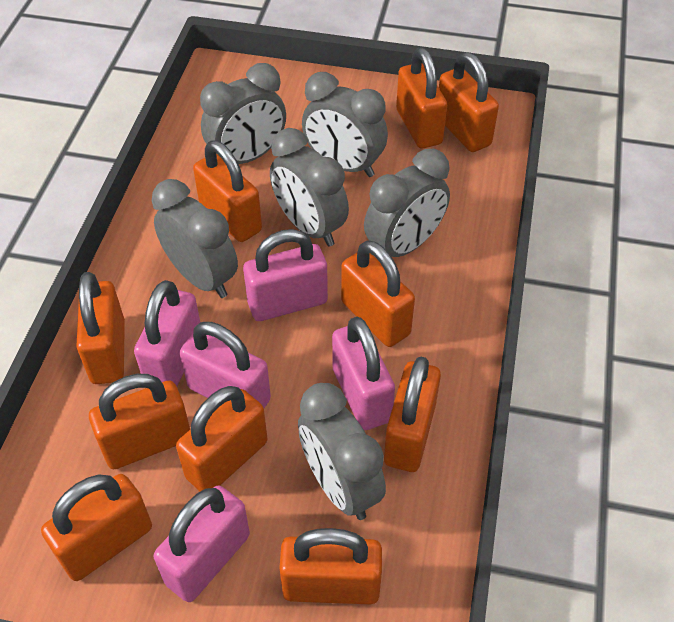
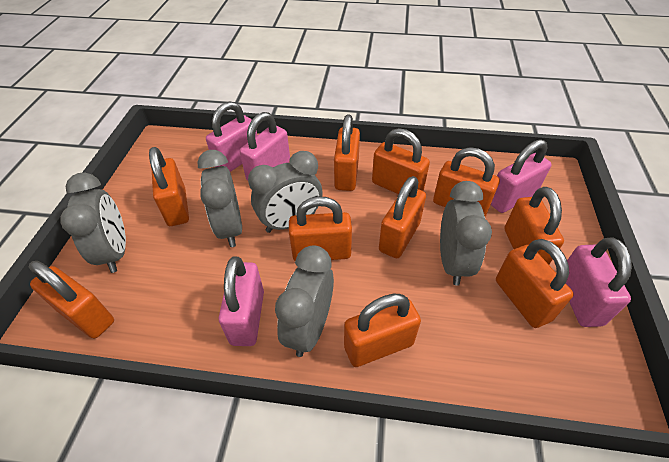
grey clock: 6 -> 5

